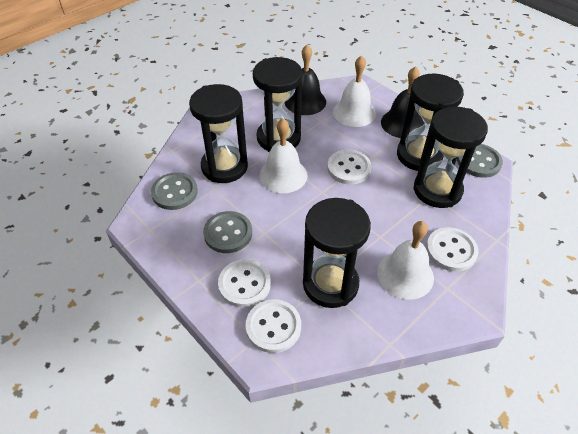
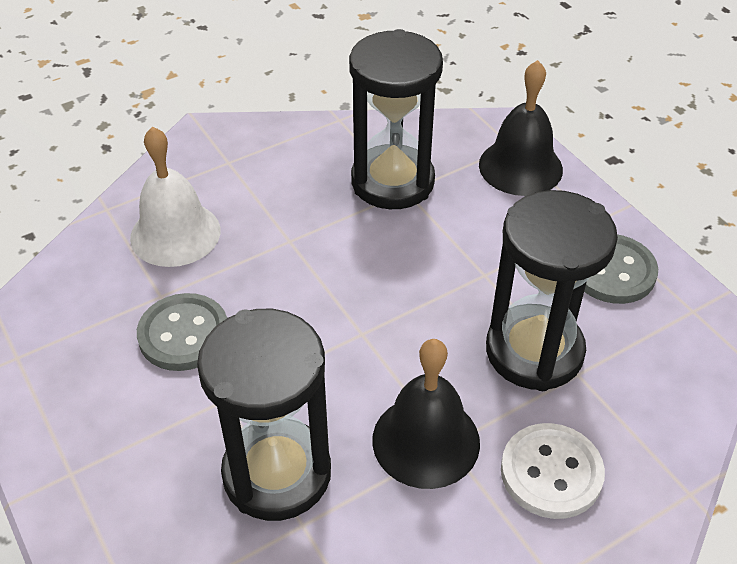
black hourglass: 5 -> 3
grey button: 3 -> 2
white bell: 3 -> 1
white button: 4 -> 1

